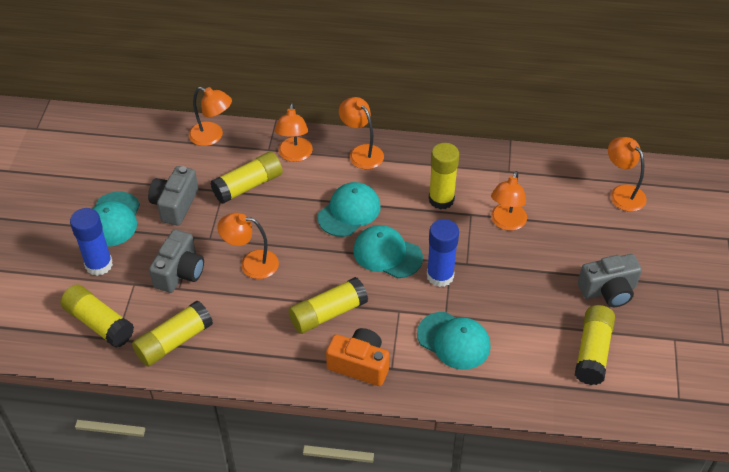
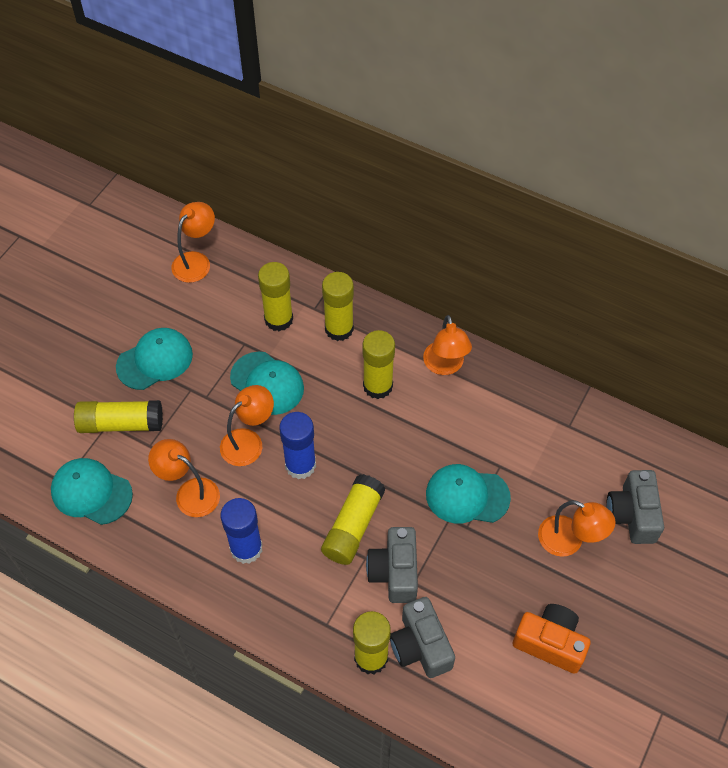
orange lamp: 6 -> 5

